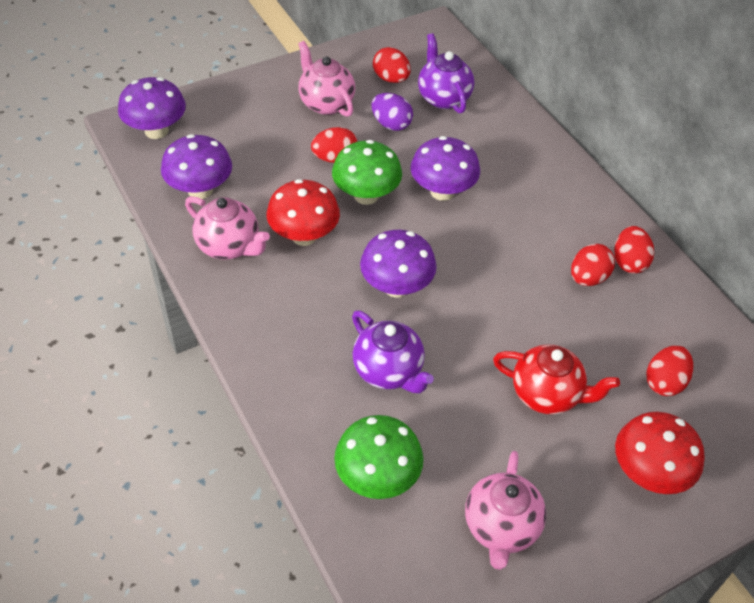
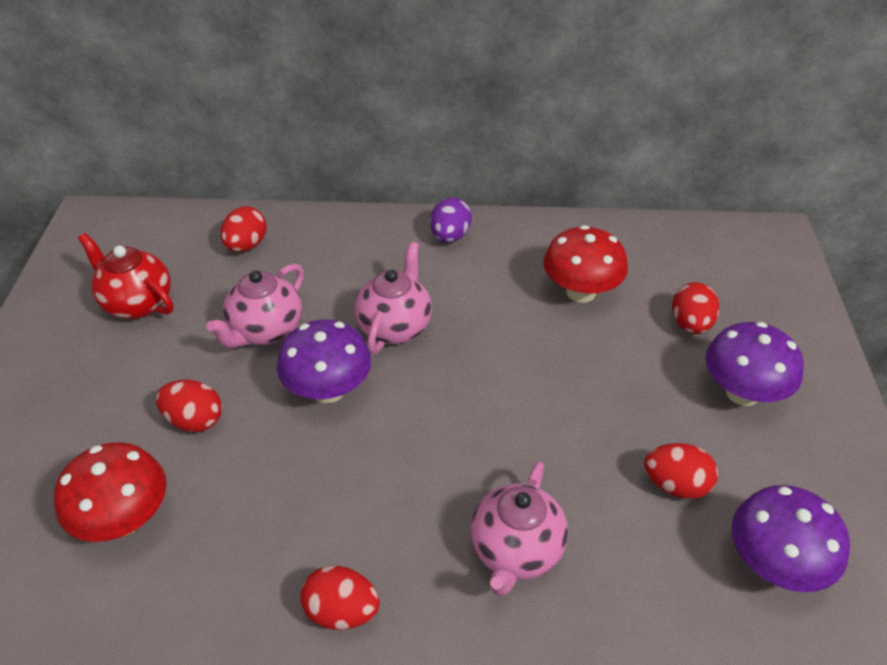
green mushroom: 2 -> 0
purple mushroom: 4 -> 3
purple teapot: 2 -> 0

